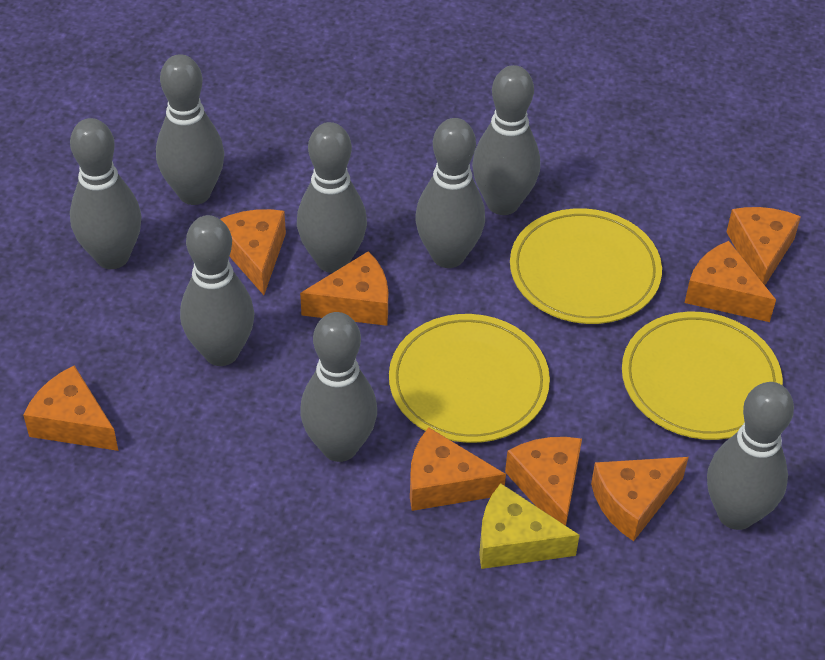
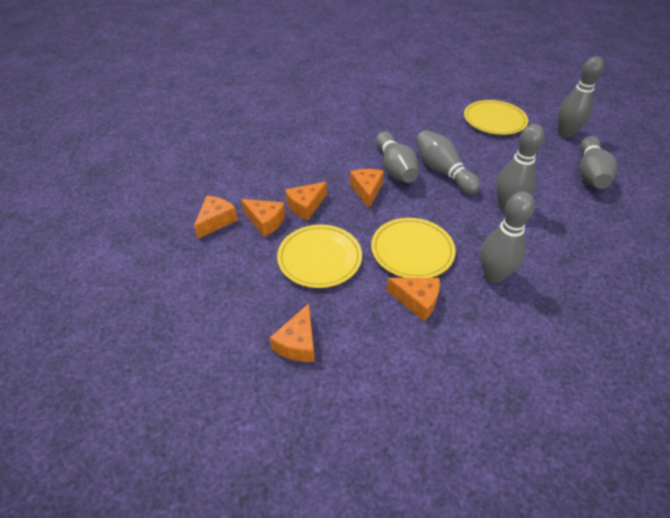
grey bowling pin: 8 -> 6
orange cheese: 8 -> 6
yellow cheese: 1 -> 0

